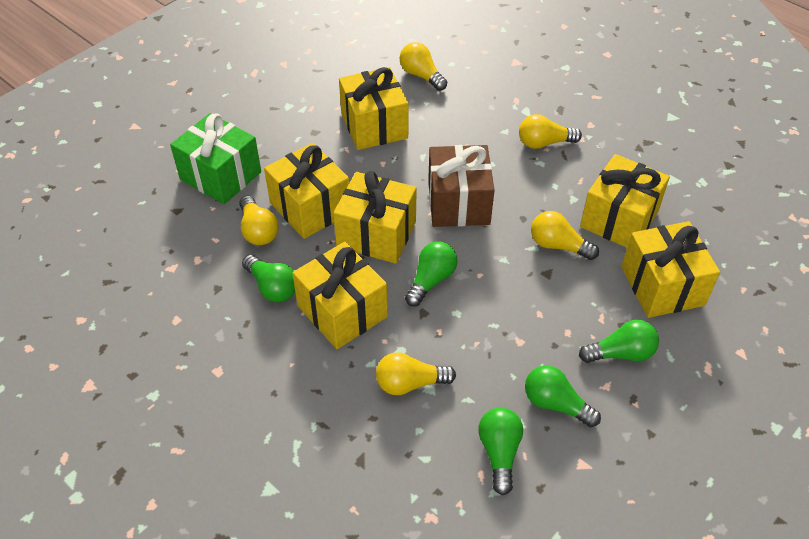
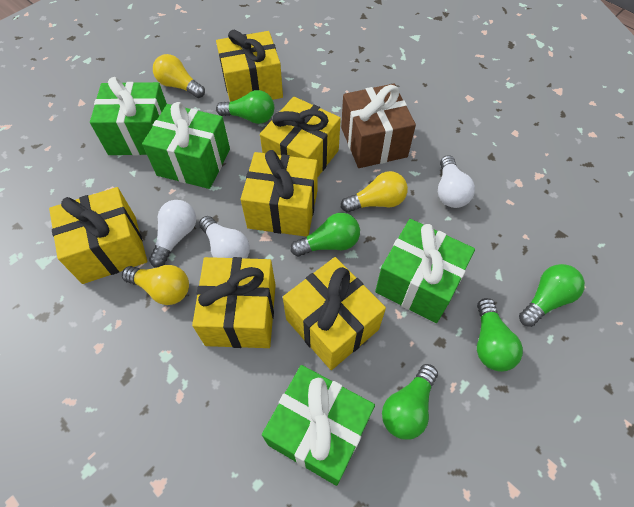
green gift: 1 -> 4
white light bulb: 0 -> 3
yellow light bulb: 5 -> 3

